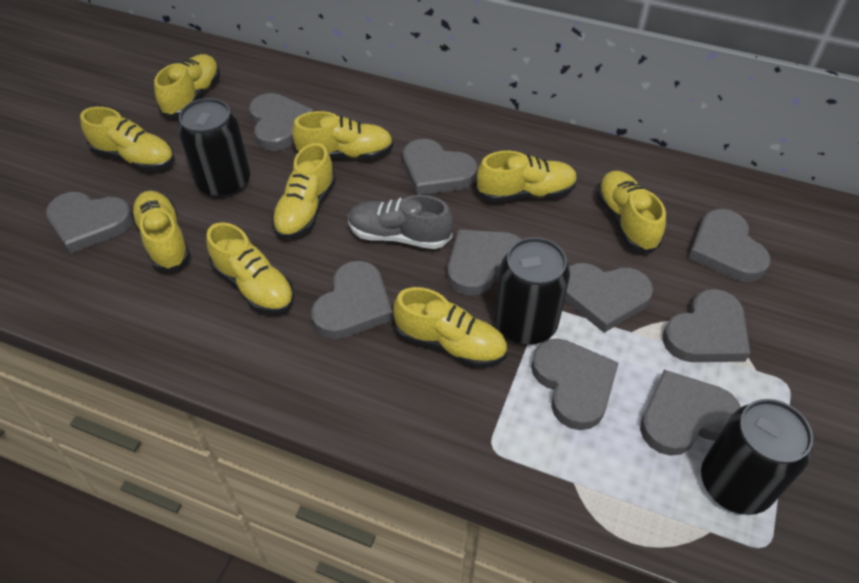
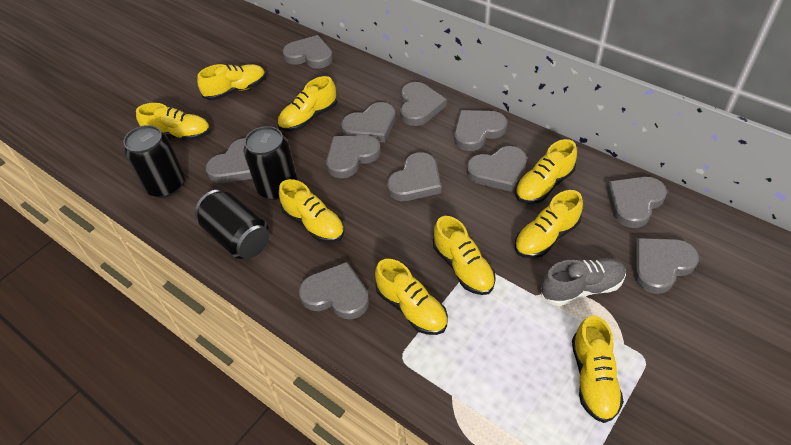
grey heart: 10 -> 11

